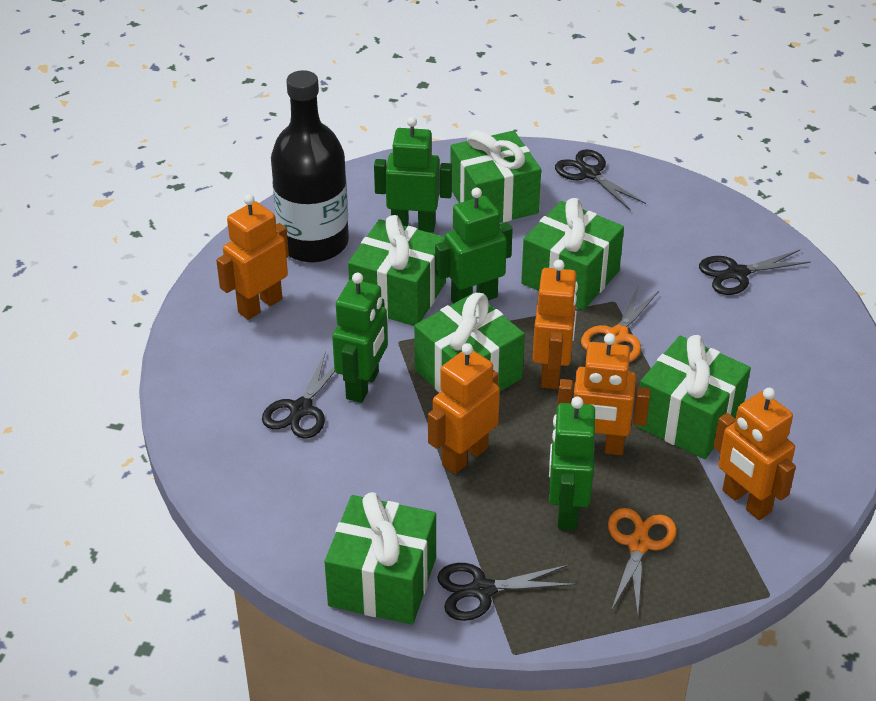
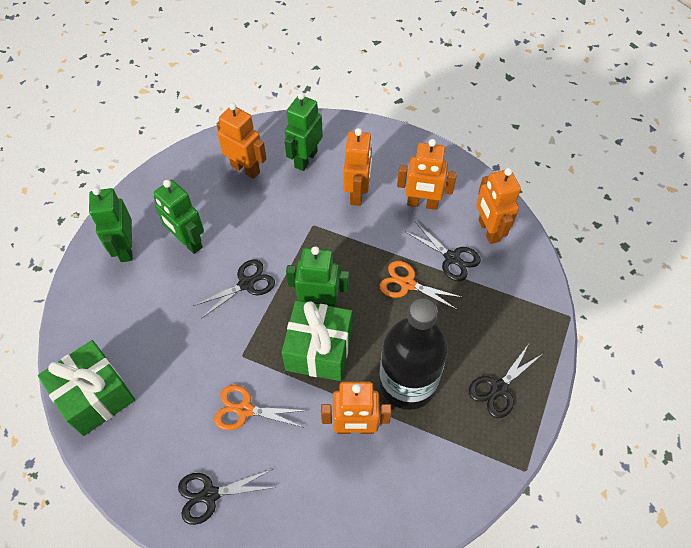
green gift: 6 -> 2

